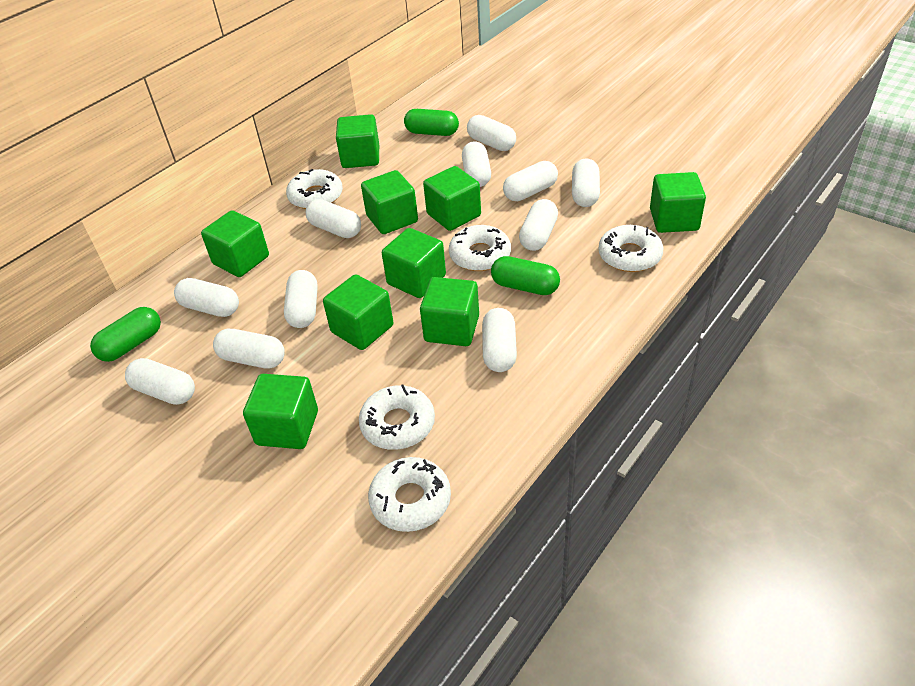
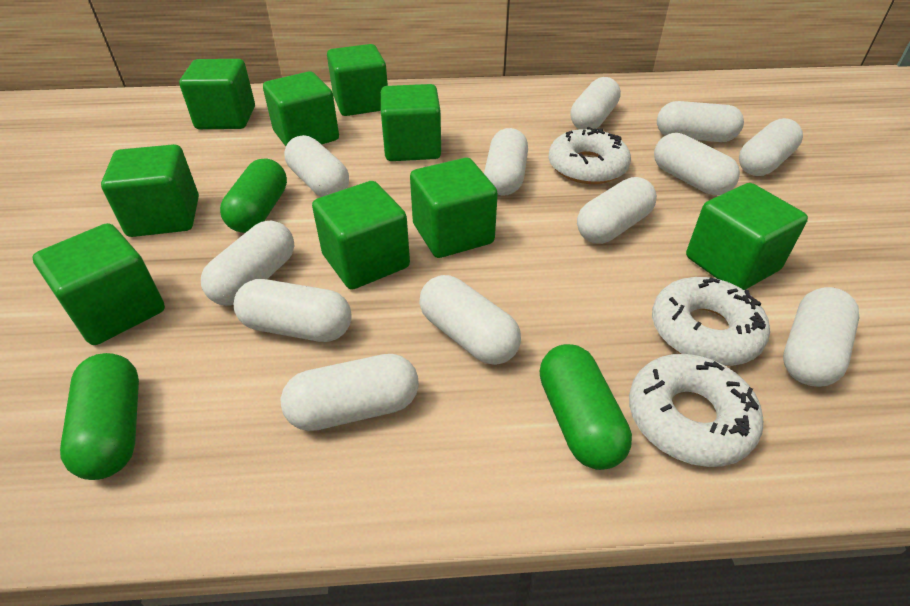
white capsule: 11 -> 12
white donut: 5 -> 3

